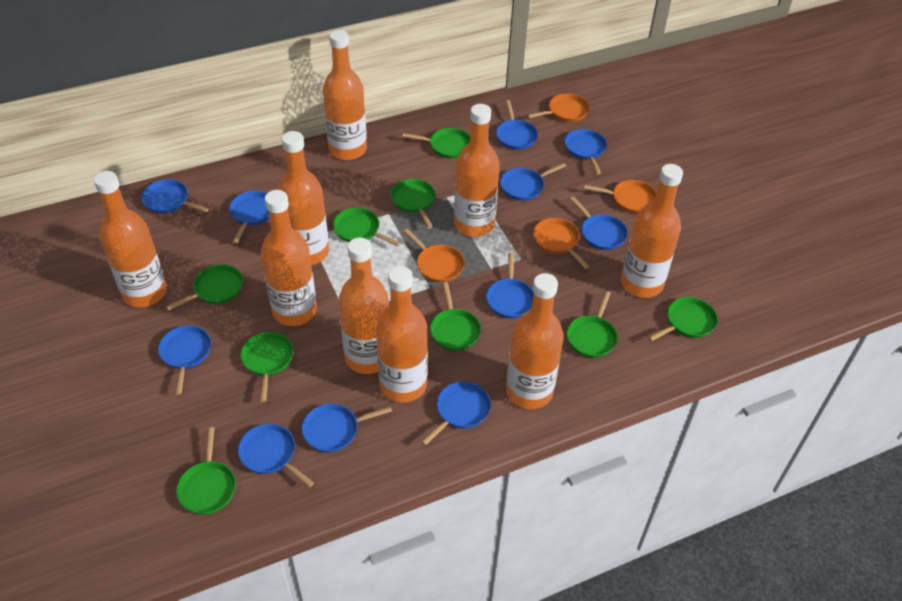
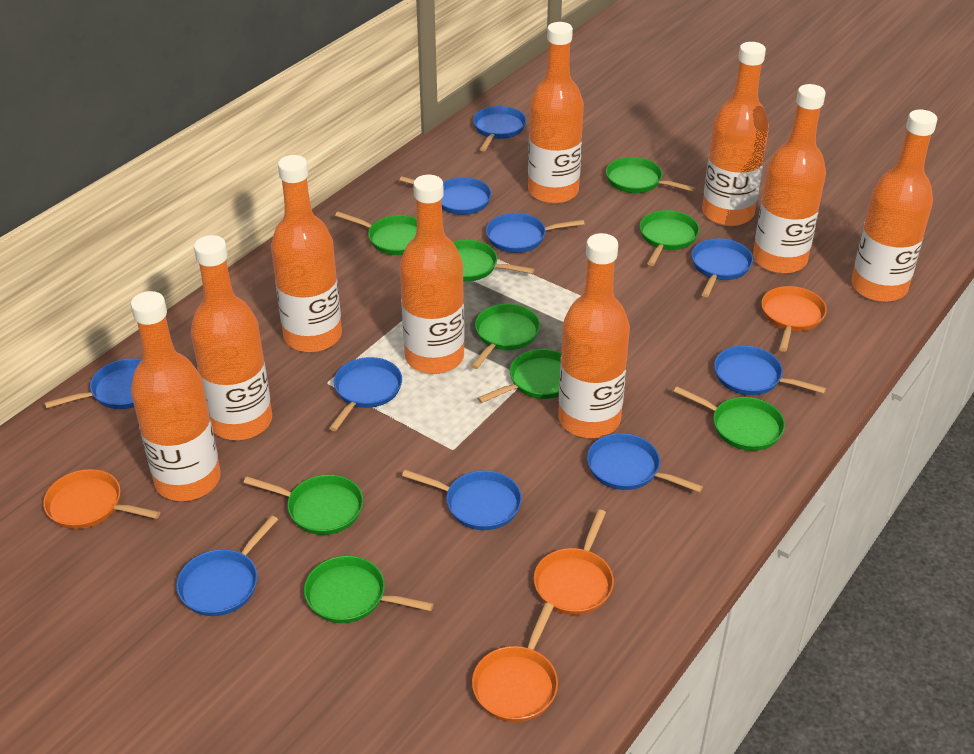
blue pan: 11 -> 10

